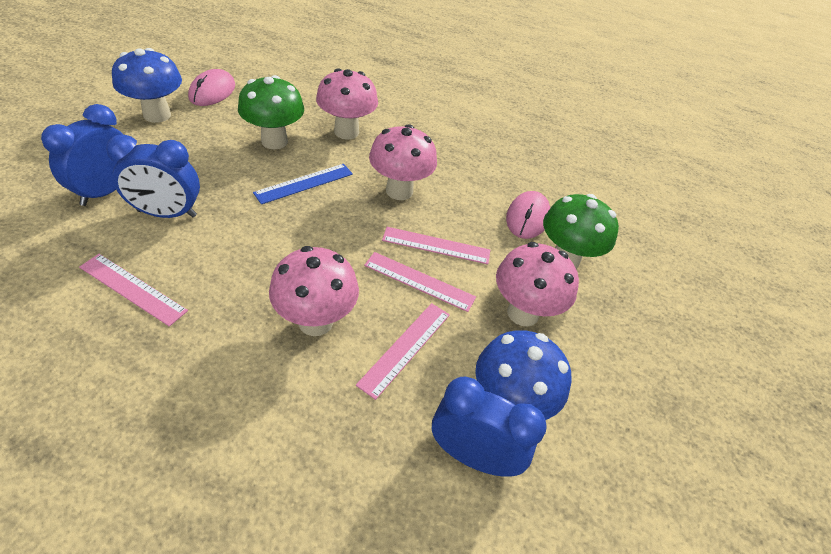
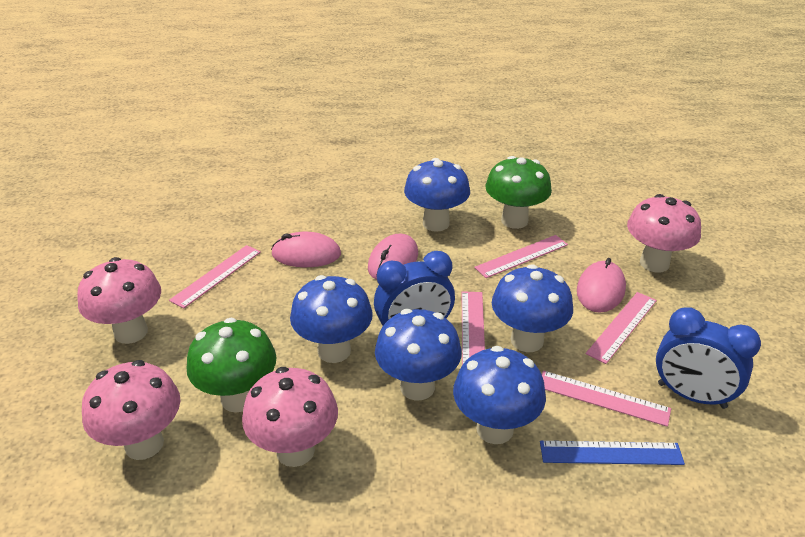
blue clock: 3 -> 2
blue mushroom: 2 -> 5
pink mouse: 2 -> 3
pink ruler: 4 -> 5

